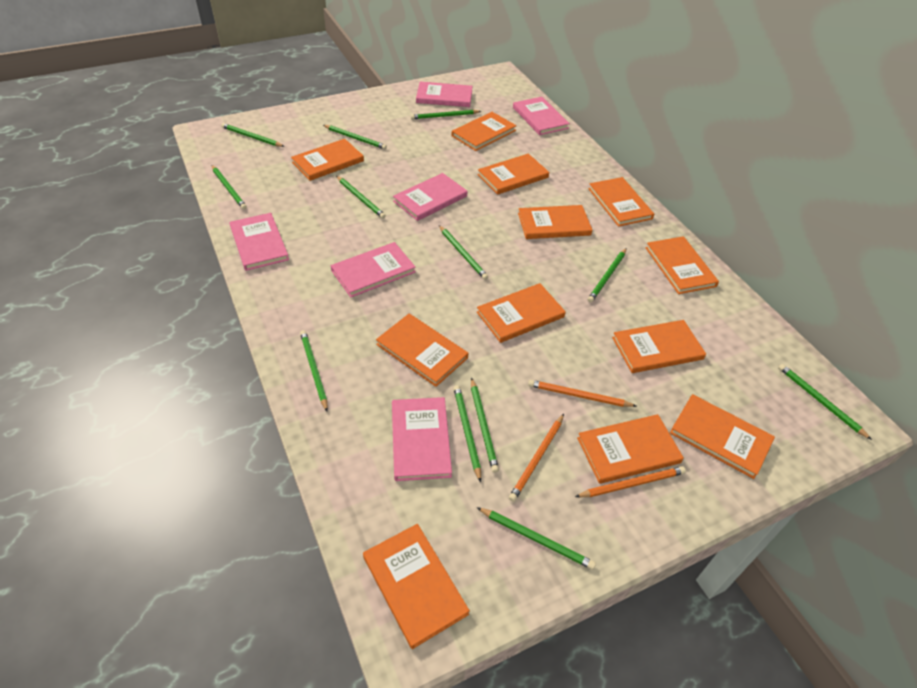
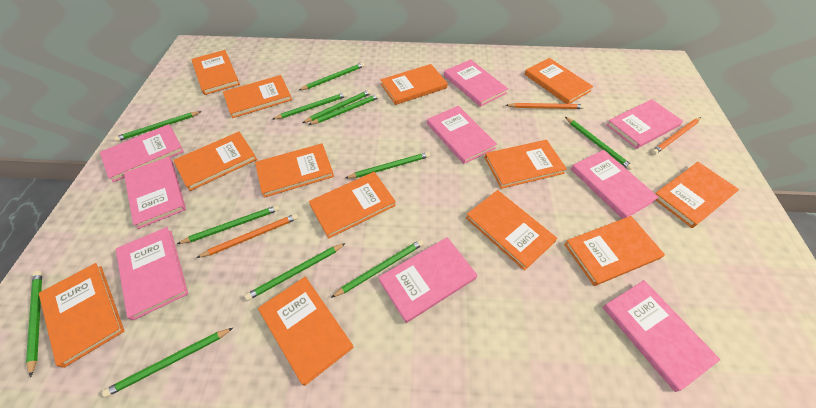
orange book: 12 -> 13
pink book: 6 -> 9

